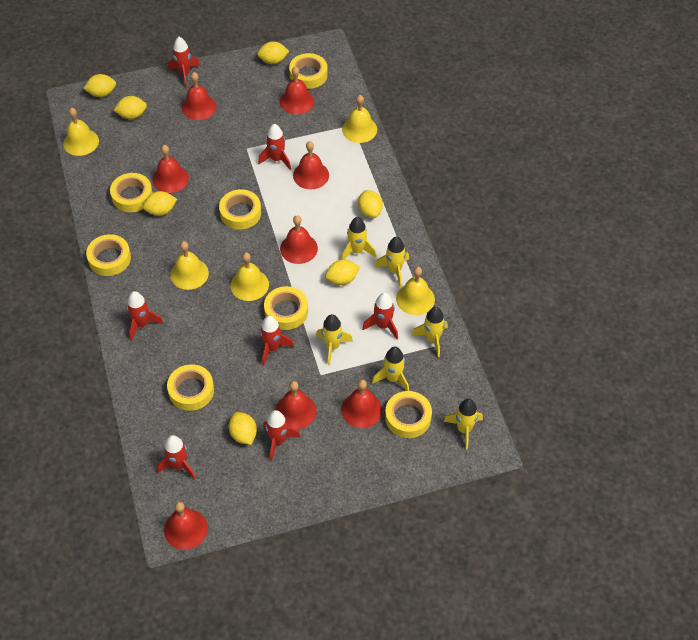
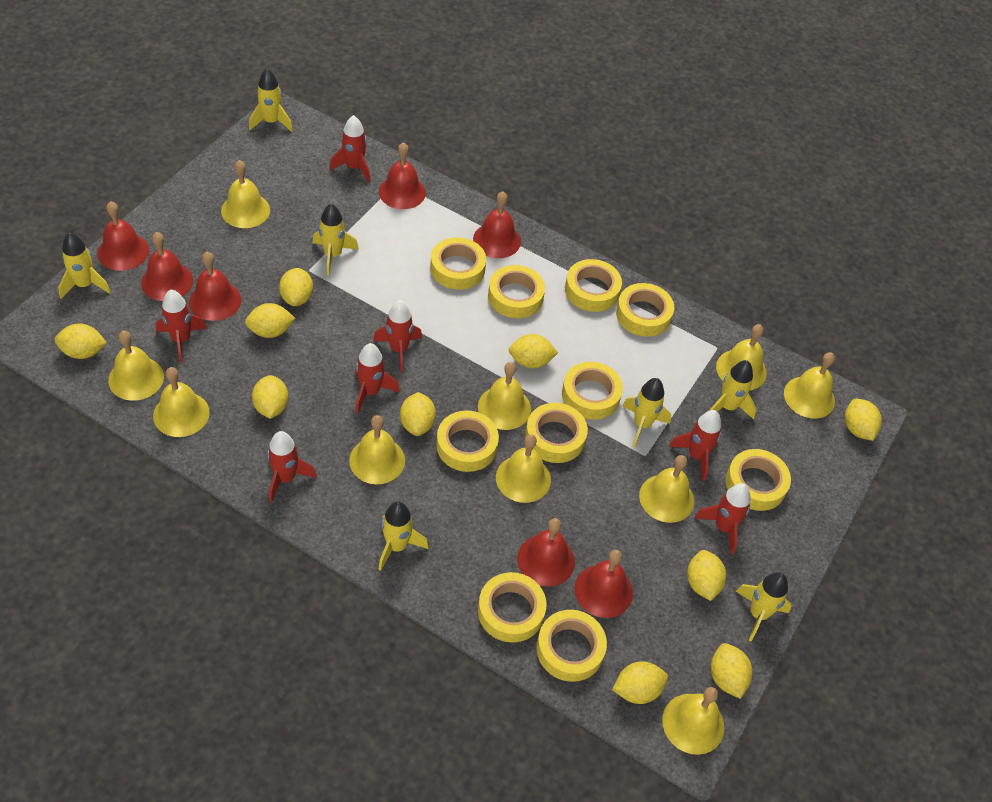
red bell: 8 -> 7
yellow bell: 5 -> 10
yellow lemon: 7 -> 10
yellow rocket: 6 -> 7
yellow tape: 7 -> 10

